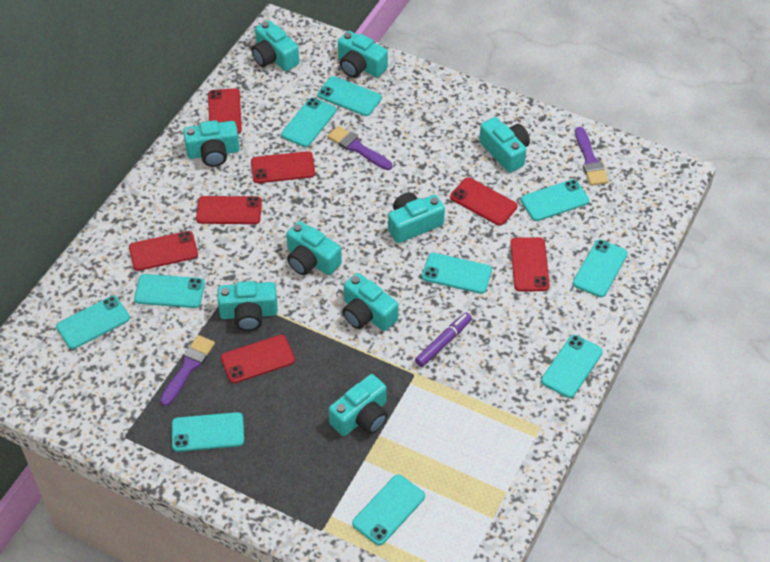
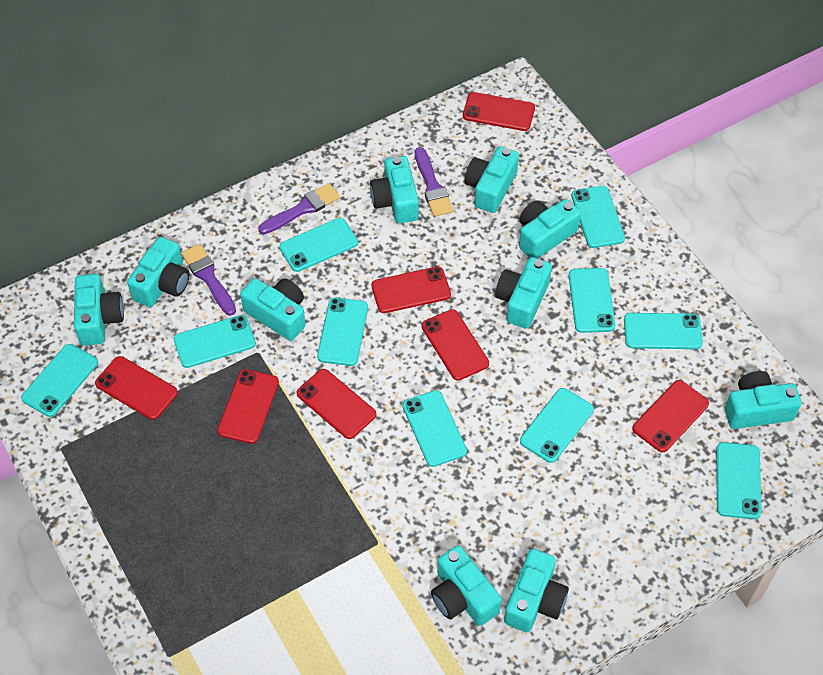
purple marker: 1 -> 0
turquoise camera: 9 -> 10

